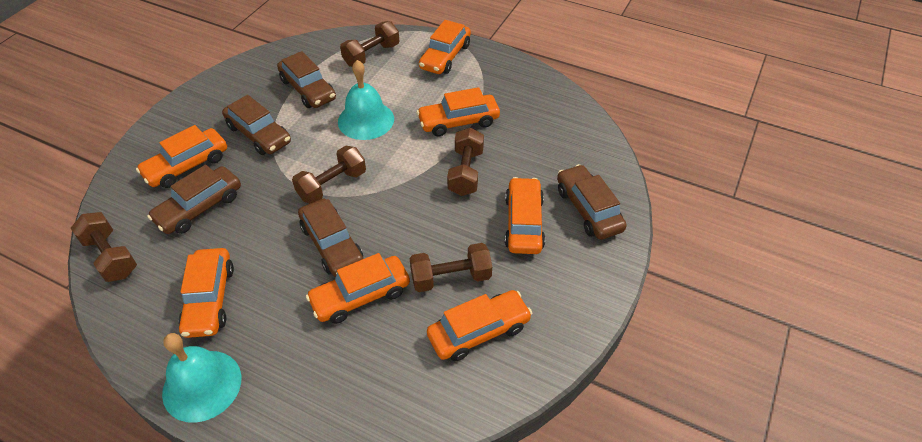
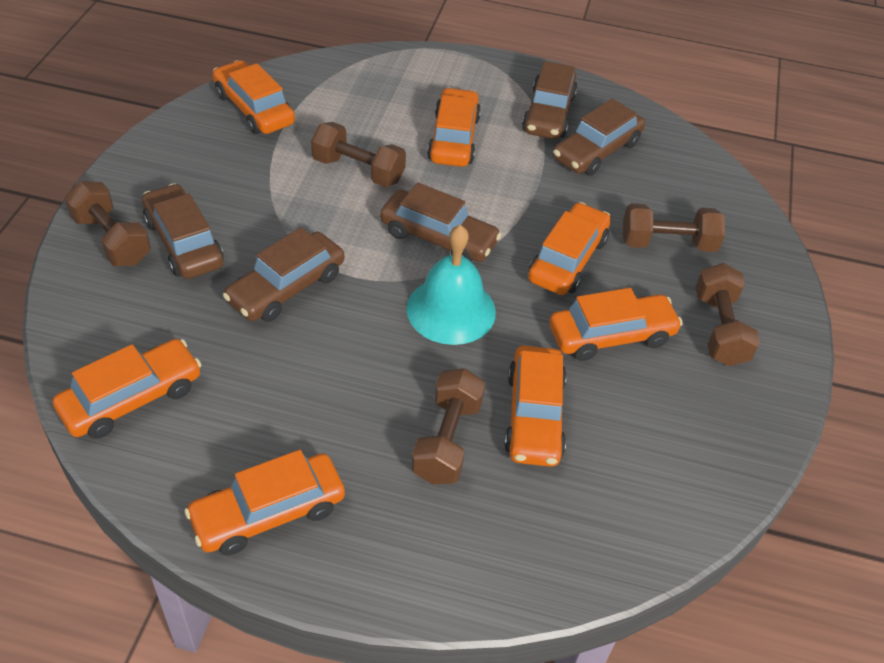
turquoise bell: 2 -> 1

